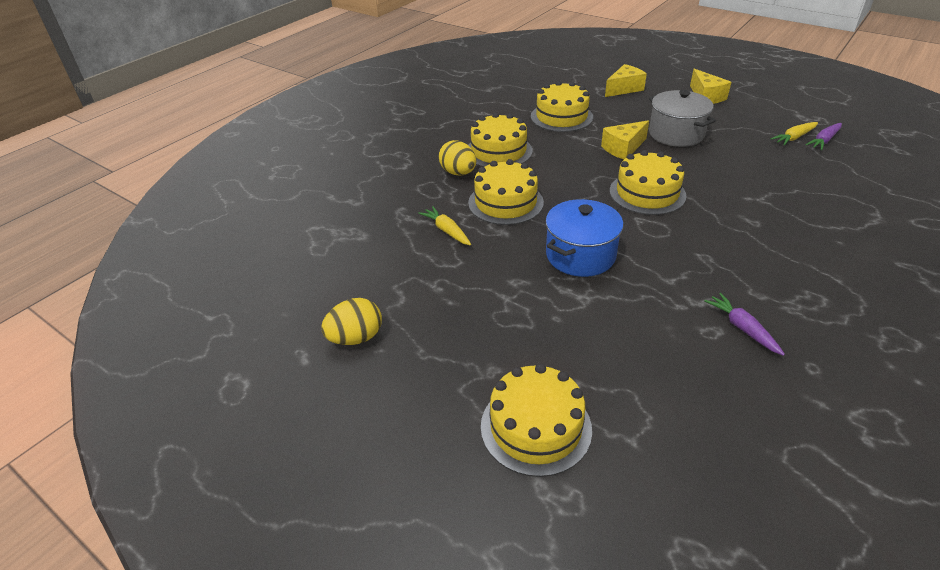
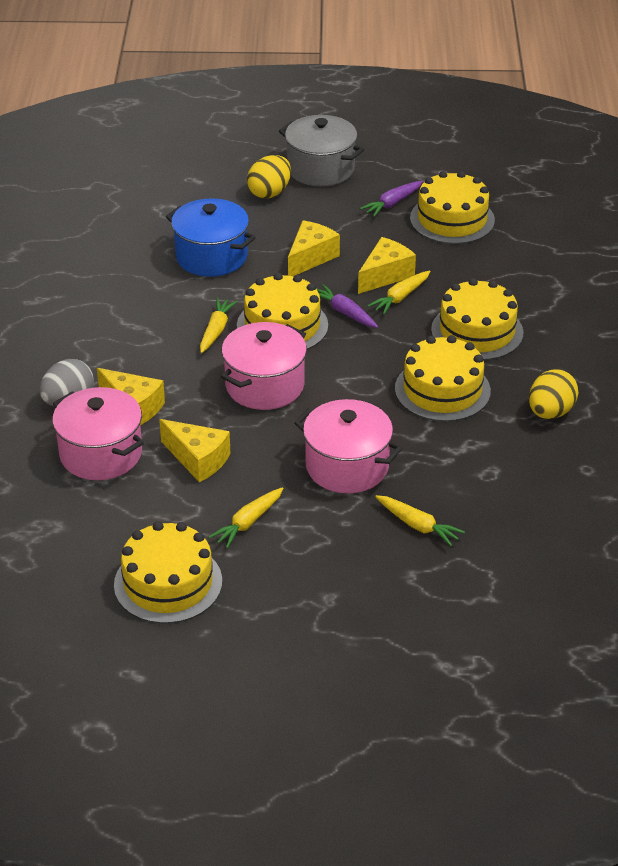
grey egg: 0 -> 1
pink pot: 0 -> 3
yellow carrot: 2 -> 4
yellow cheese: 3 -> 4

